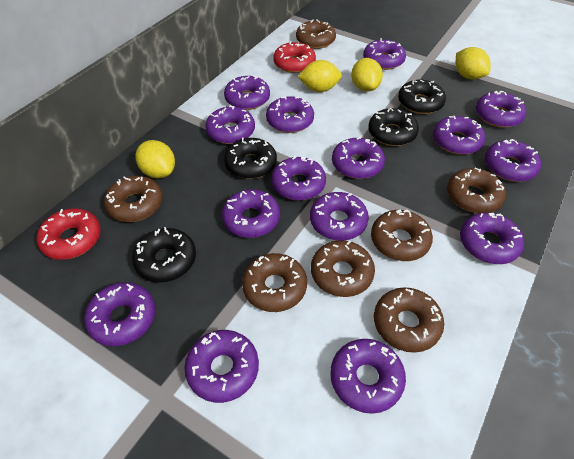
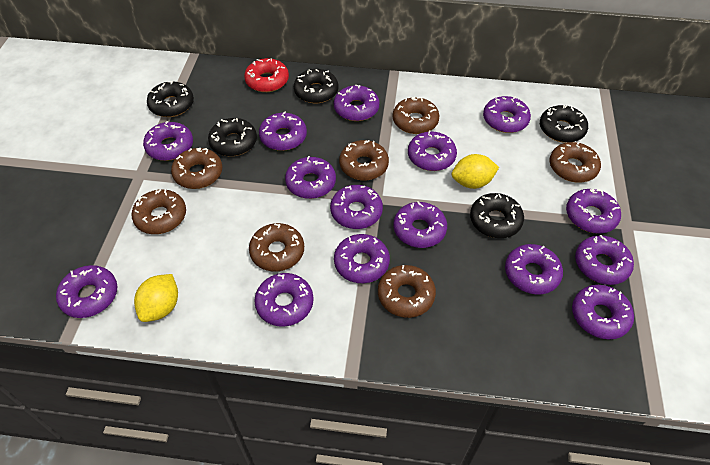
black donut: 4 -> 5
red donut: 2 -> 1
yellow lemon: 4 -> 2

